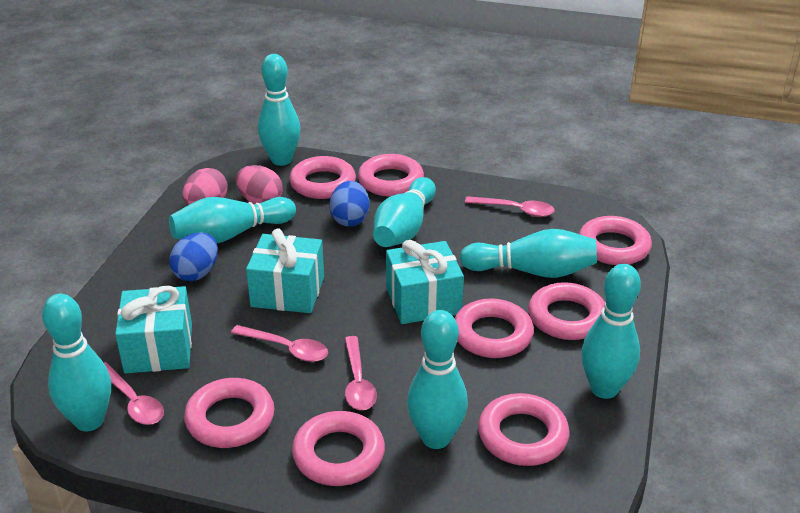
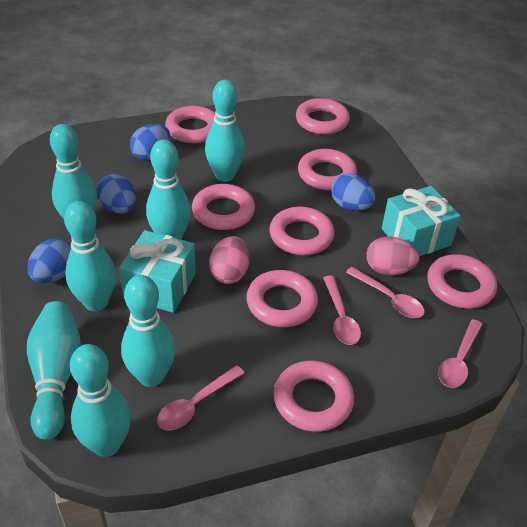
blue egg: 2 -> 4
turquoise gift: 3 -> 2

